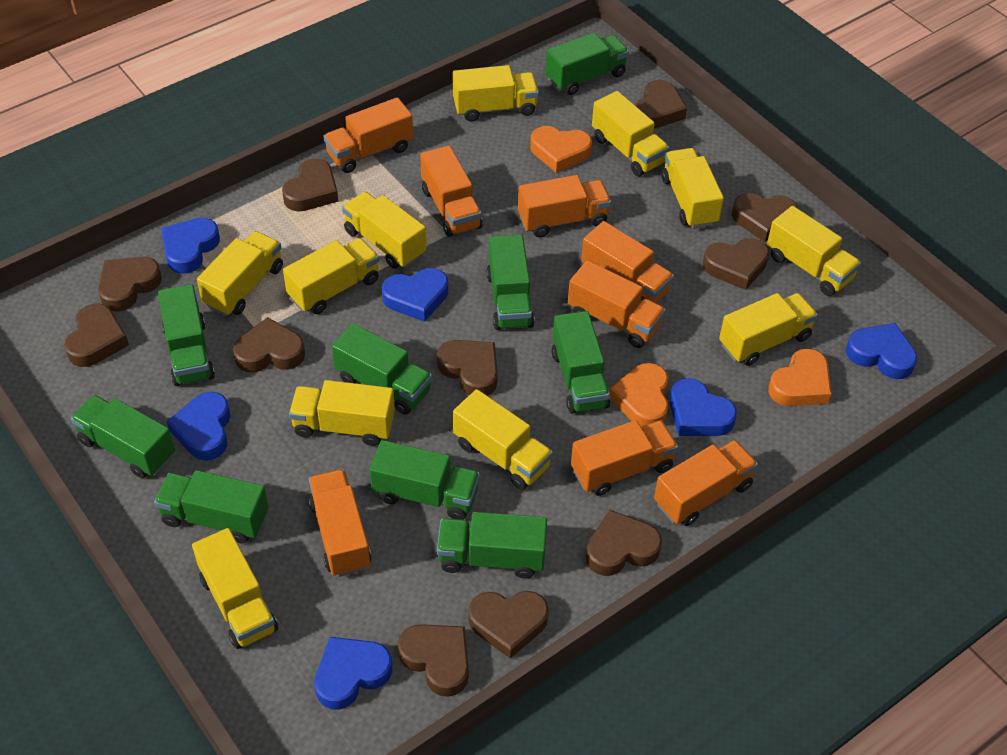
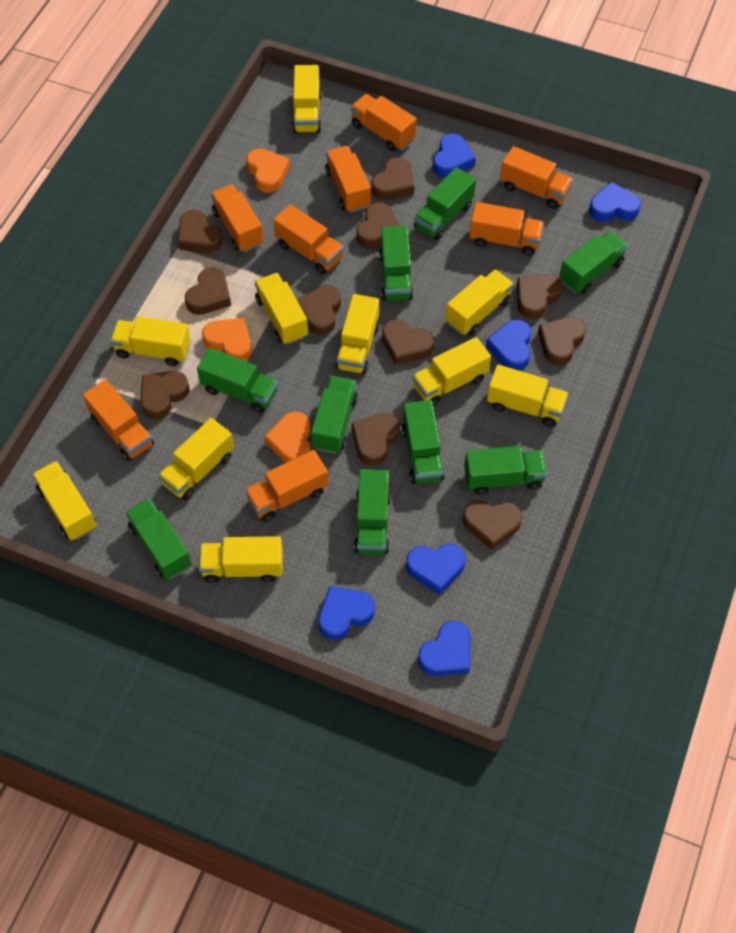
yellow truck: 11 -> 10

